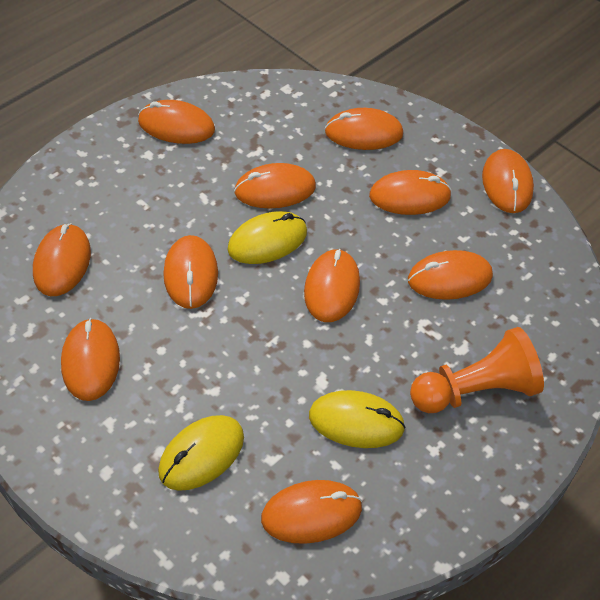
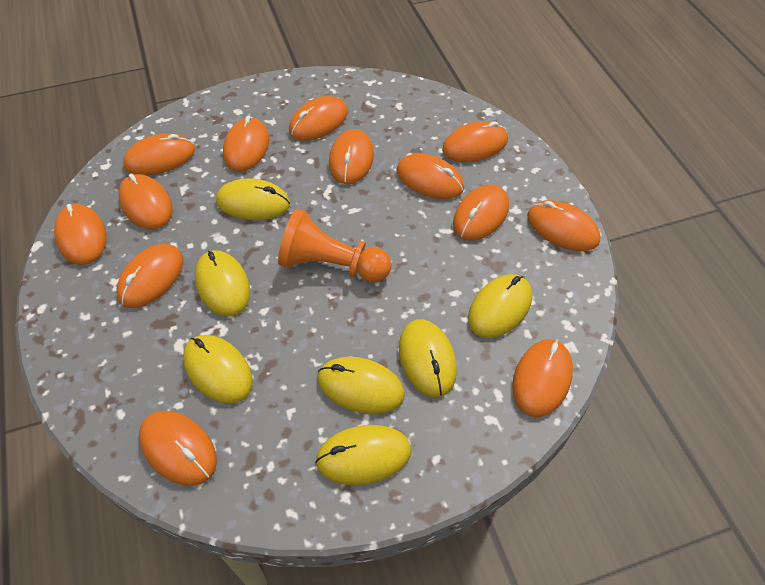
orange mouse: 11 -> 13
yellow mouse: 3 -> 7

